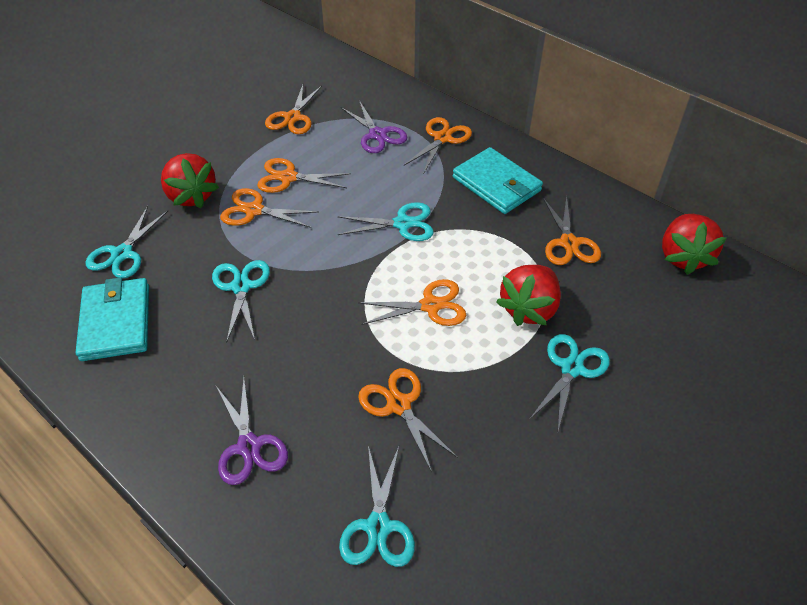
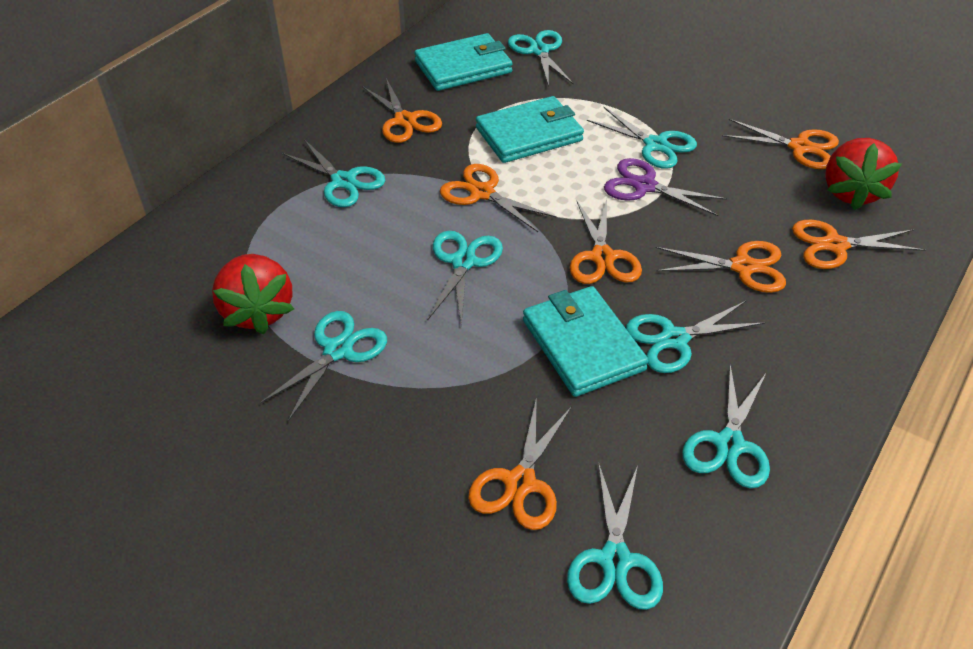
purple scissors: 2 -> 1
red strawberry: 3 -> 2
turquoise scissors: 5 -> 8
turquoise wallet: 2 -> 3

